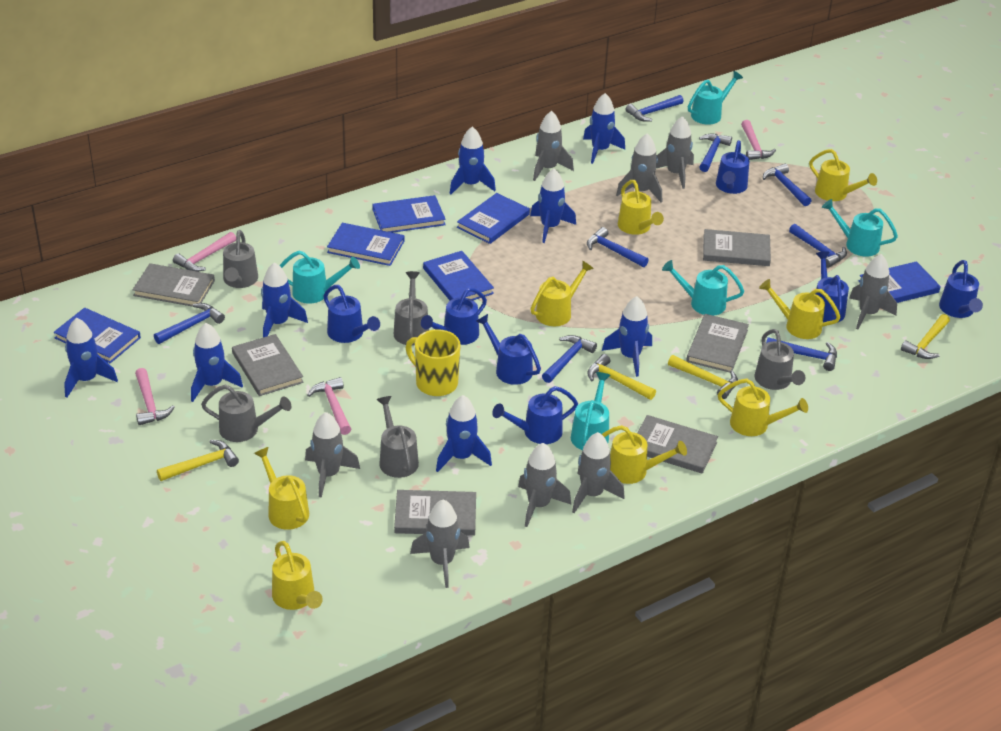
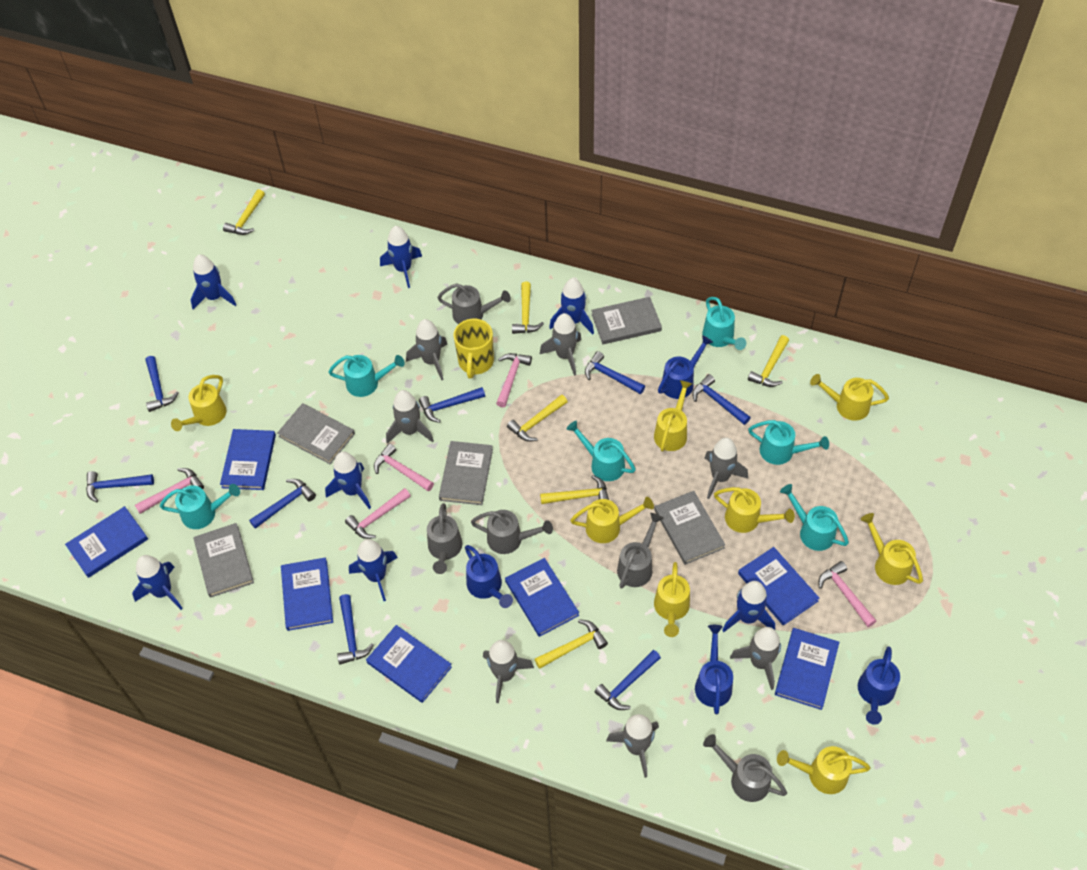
blue book: 6 -> 7
blue rocket: 8 -> 7
blue watering can: 7 -> 4
grey book: 6 -> 5
grey rocket: 8 -> 7
pink hammer: 4 -> 5
turquoise watering can: 5 -> 6
yellow hammer: 4 -> 6

